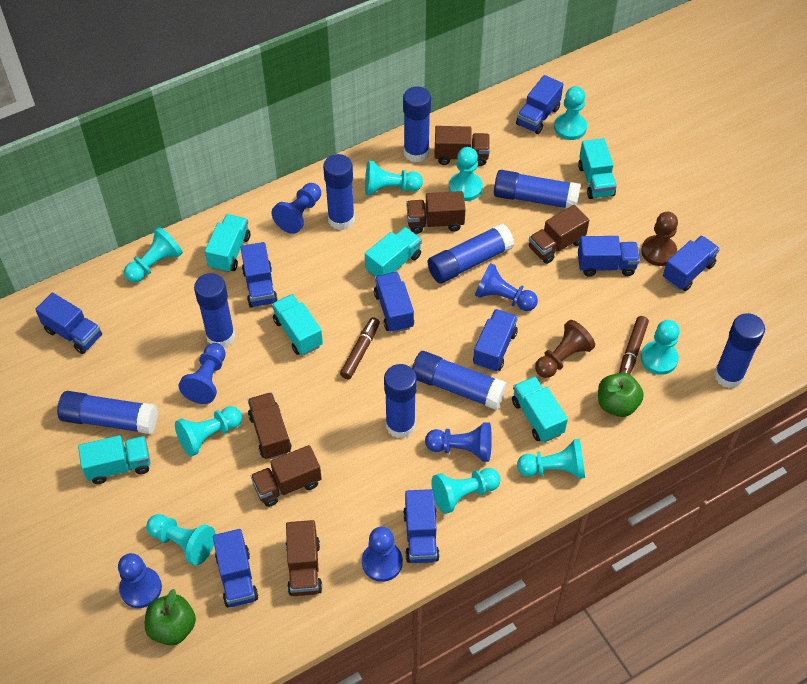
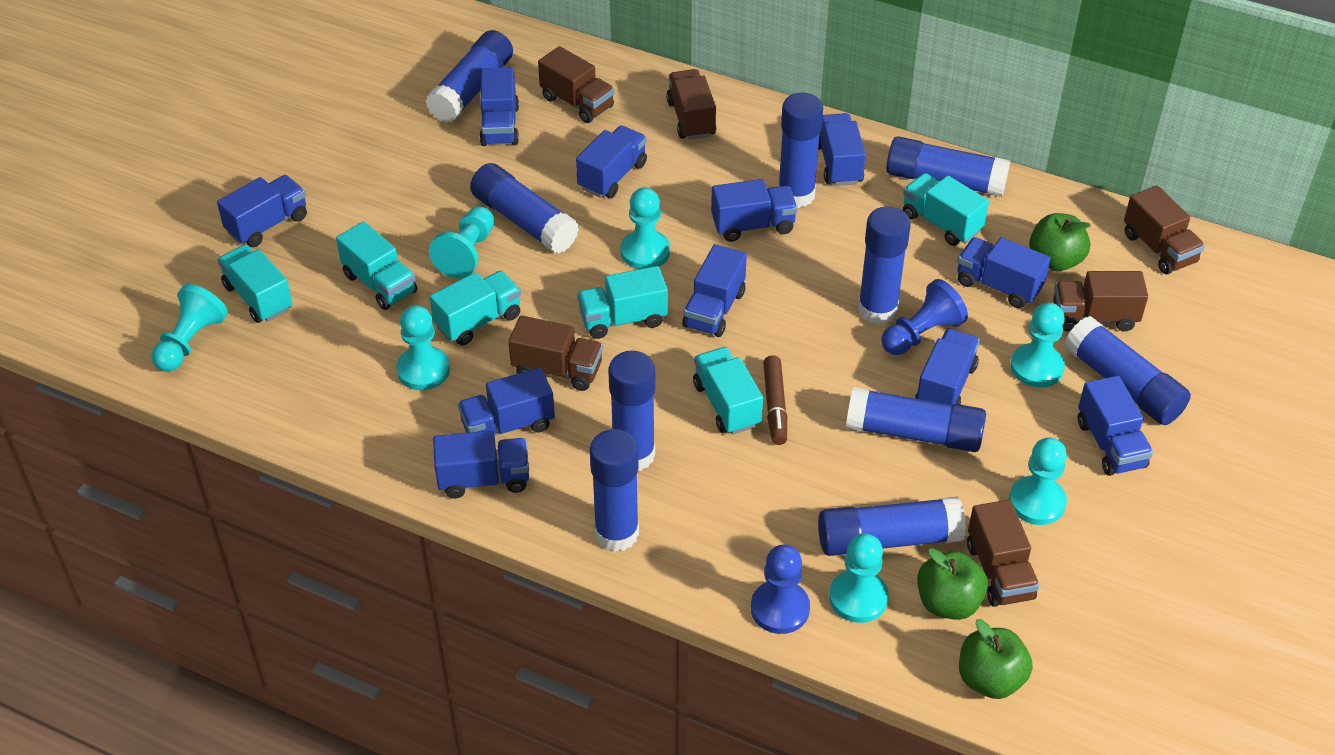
blue glue stick: 9 -> 10
blue pawn: 6 -> 2
blue truck: 9 -> 11
brown marker: 2 -> 1
brown pawn: 2 -> 0
green apple: 2 -> 3
turquoise pawn: 9 -> 7

